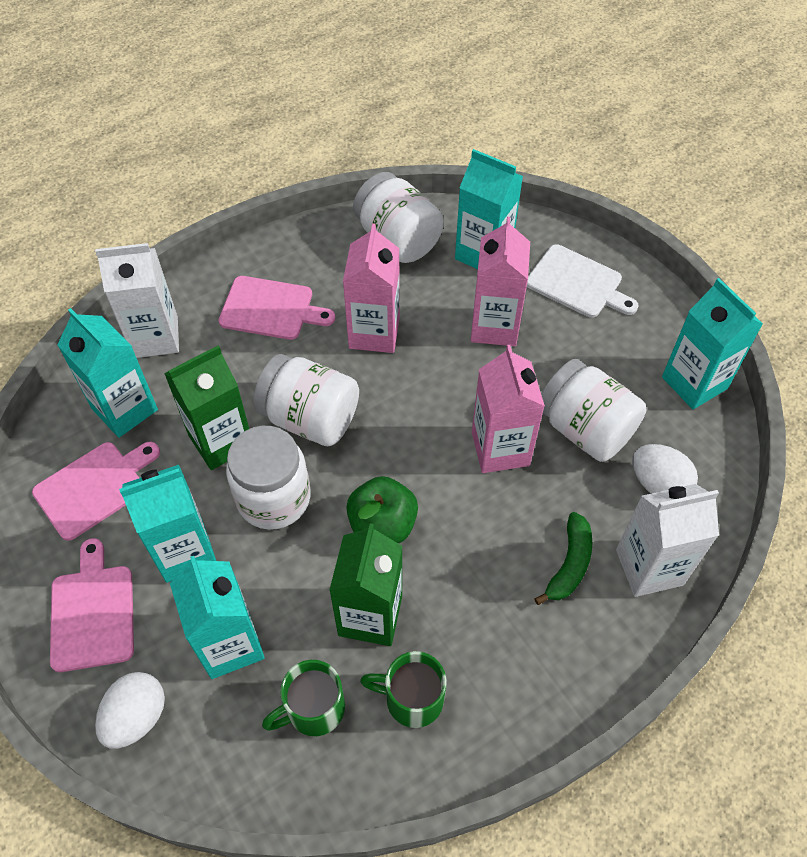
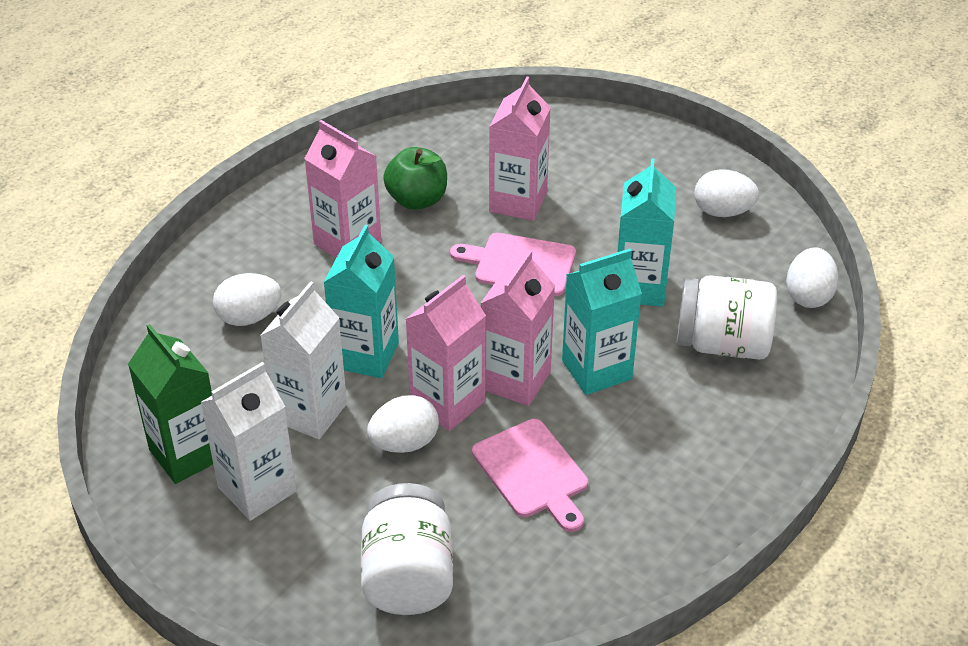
green banana: 1 -> 0
green carton: 2 -> 1
green mug: 2 -> 0
pink carton: 3 -> 4
pink cutting board: 3 -> 2
turquoise carton: 5 -> 3
white cutting board: 1 -> 0
white egg: 2 -> 4
white jar: 4 -> 2

